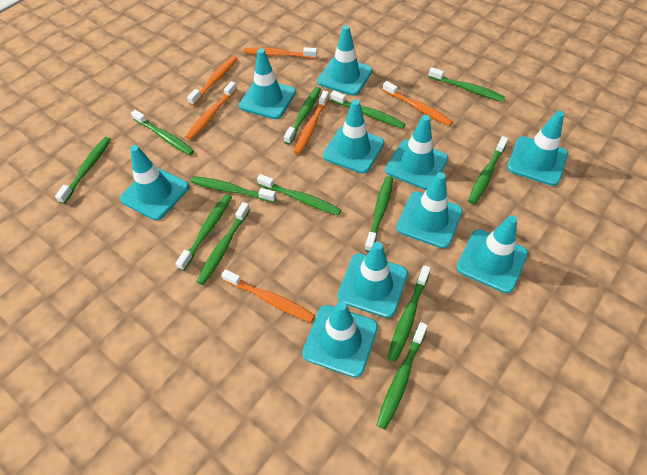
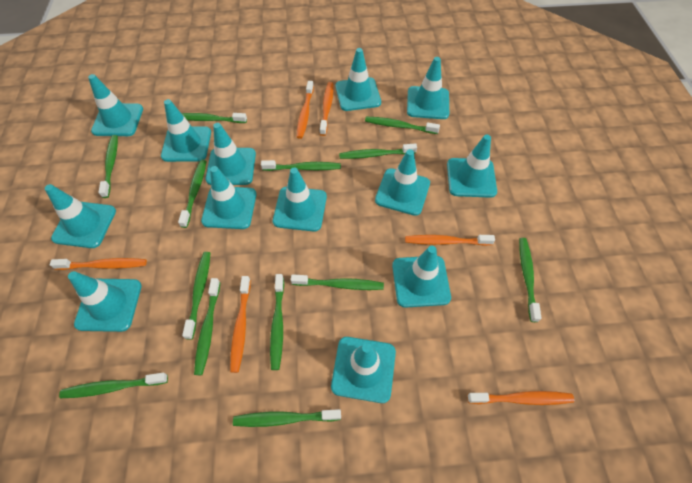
turquoise traffic cone: 10 -> 13

